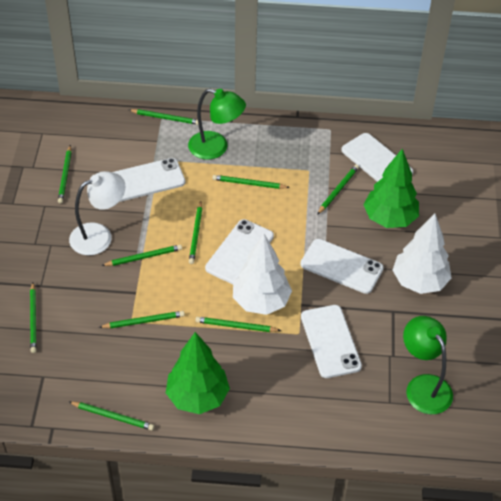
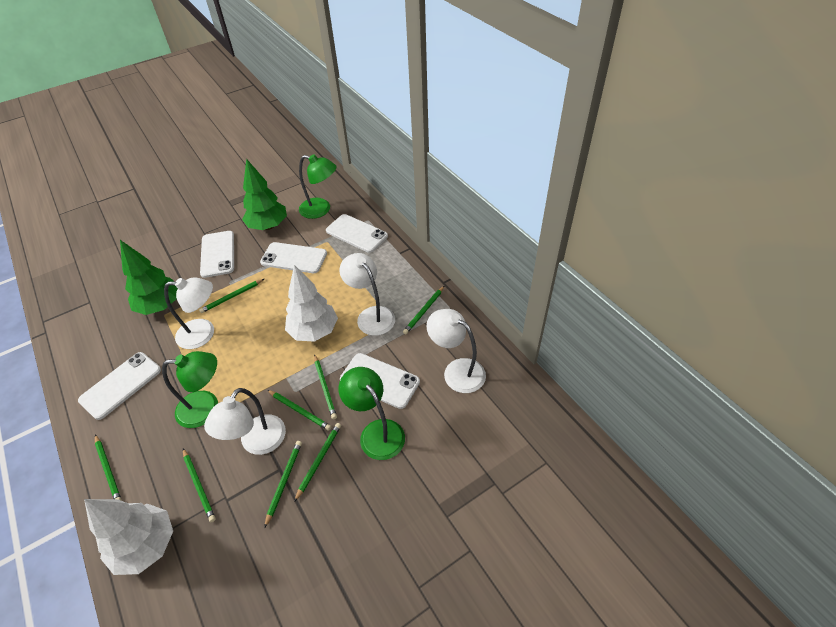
green lamp: 2 -> 3
green pencil: 10 -> 8
white lamp: 1 -> 4

